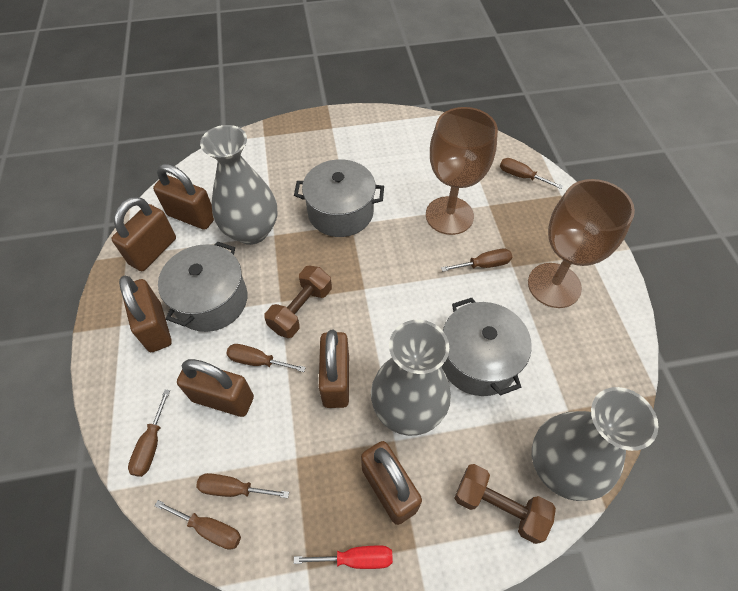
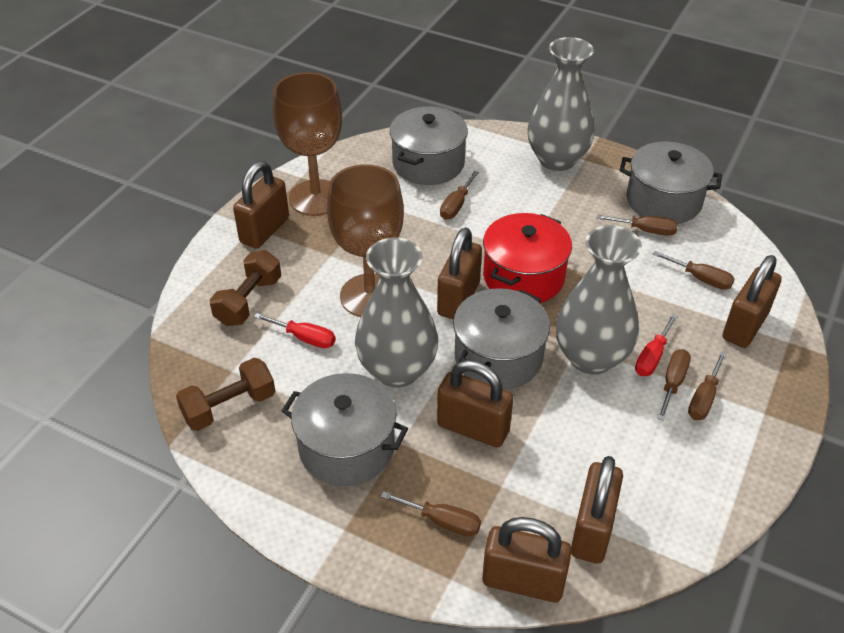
grey pot: 3 -> 4
red pot: 0 -> 1
red screwdriver: 1 -> 2

